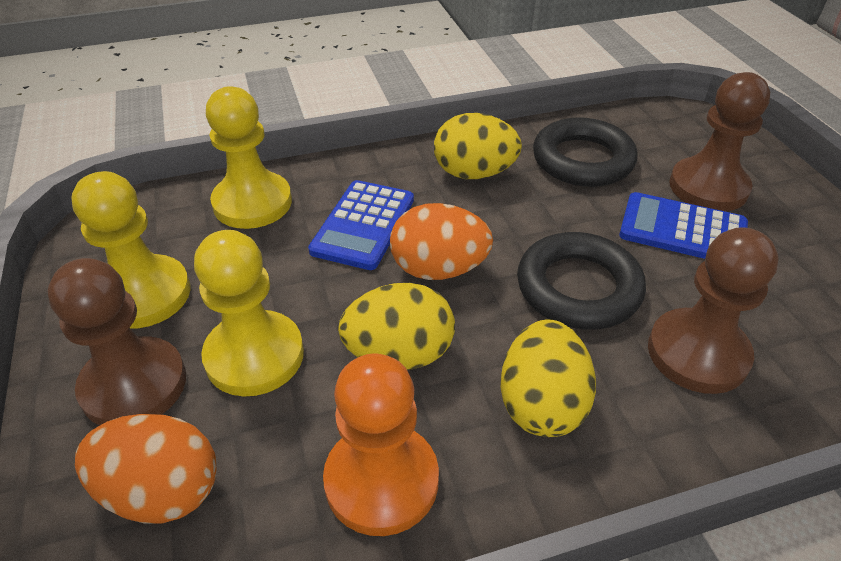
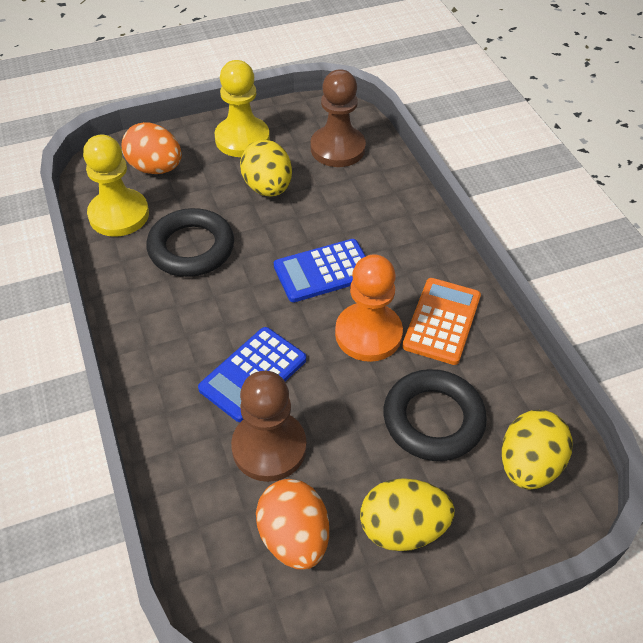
brown pawn: 3 -> 2
orange calculator: 0 -> 1
yellow pawn: 3 -> 2

